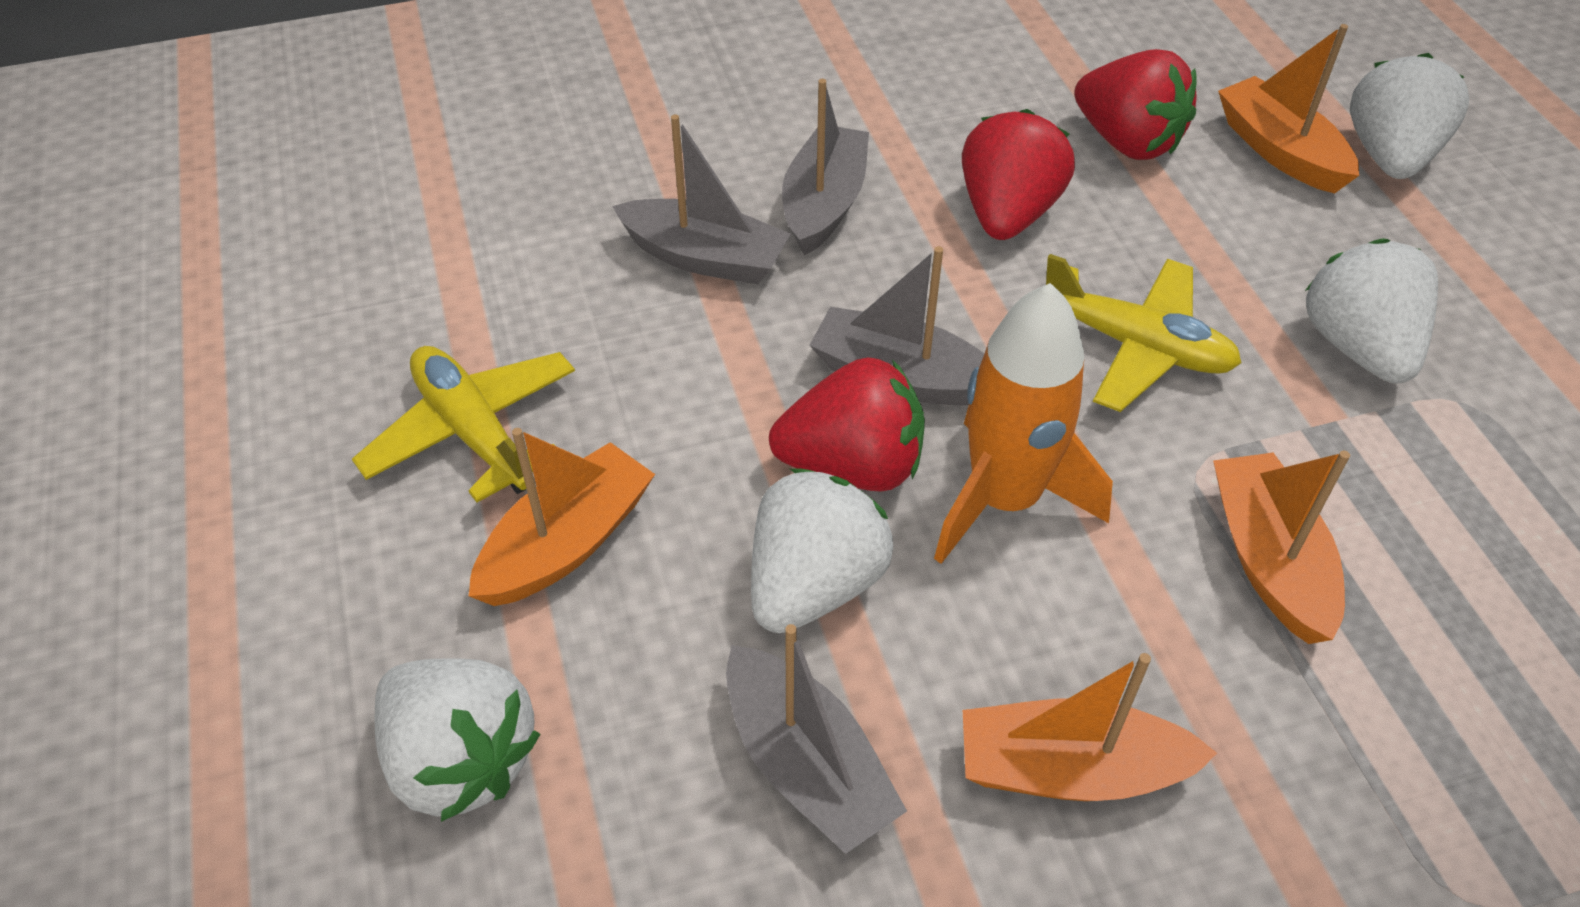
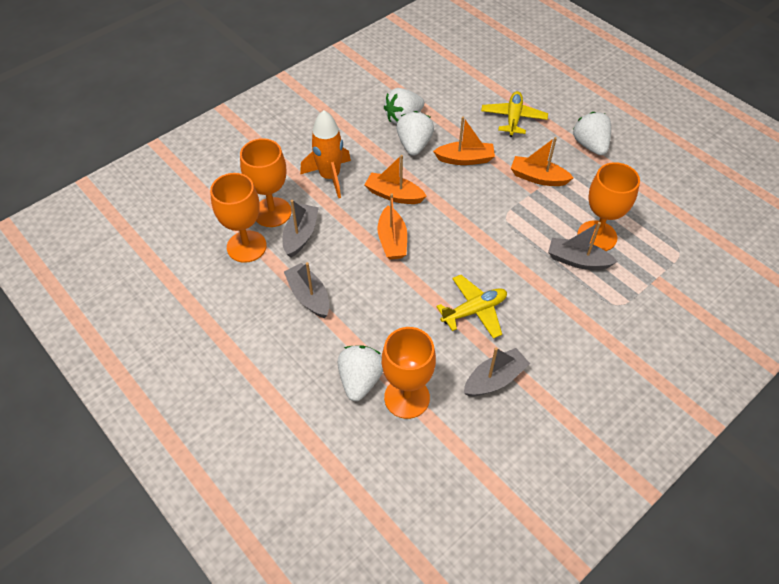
orange goblet: 0 -> 4
red strawberry: 3 -> 0

